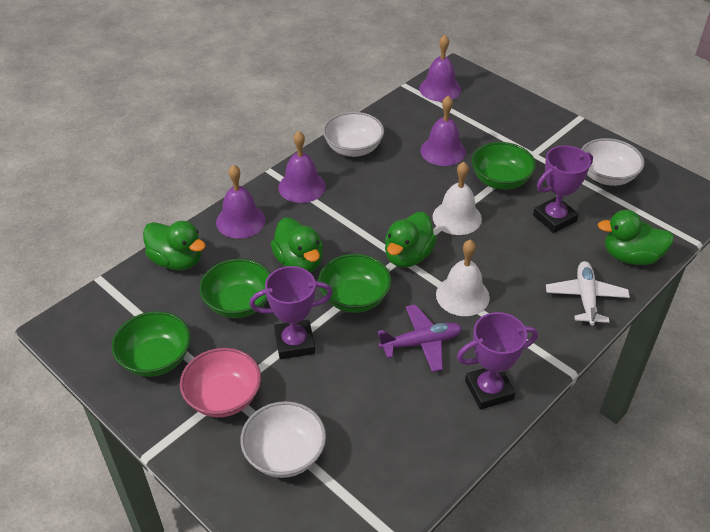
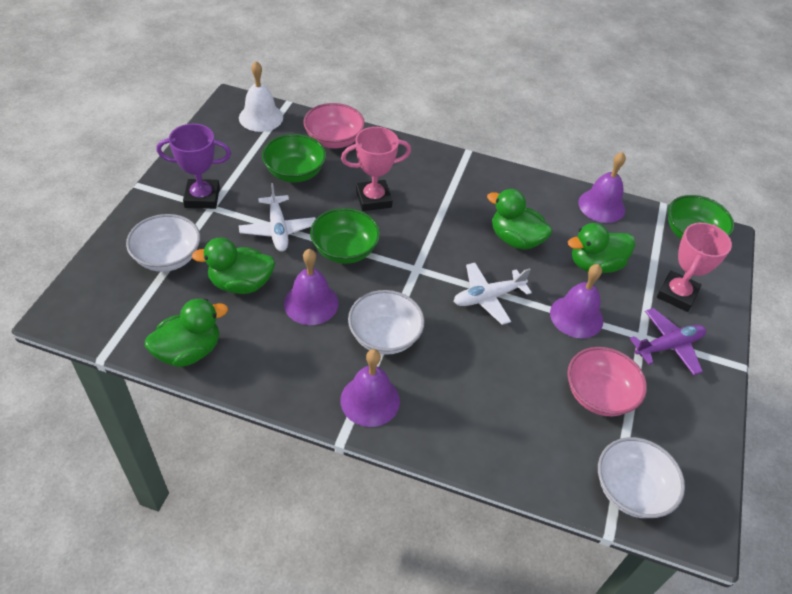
green bowl: 4 -> 3
pink bowl: 1 -> 2
pink trophy: 0 -> 2
purple trophy: 3 -> 1
white bell: 2 -> 1
white plane: 1 -> 2

